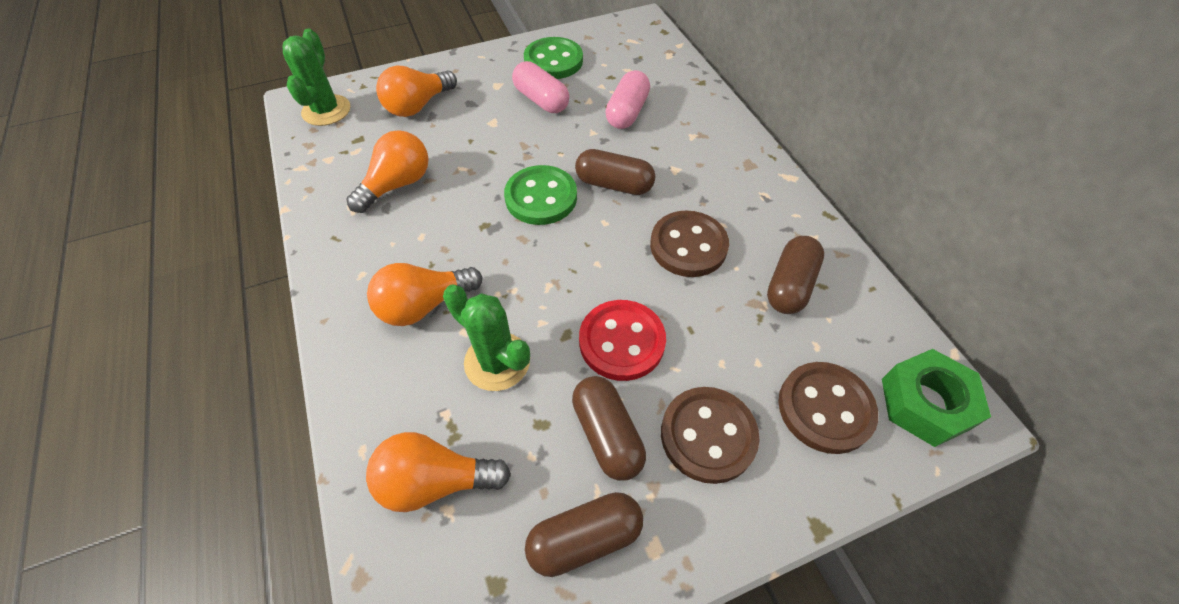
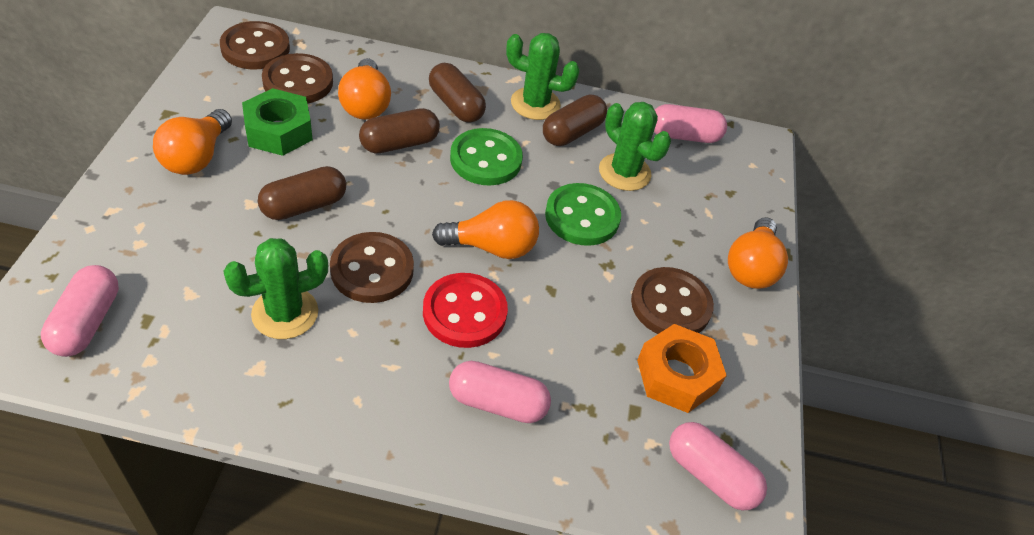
brown button: 3 -> 4
green cactus: 2 -> 3
orange nut: 0 -> 1
pink capsule: 2 -> 4

